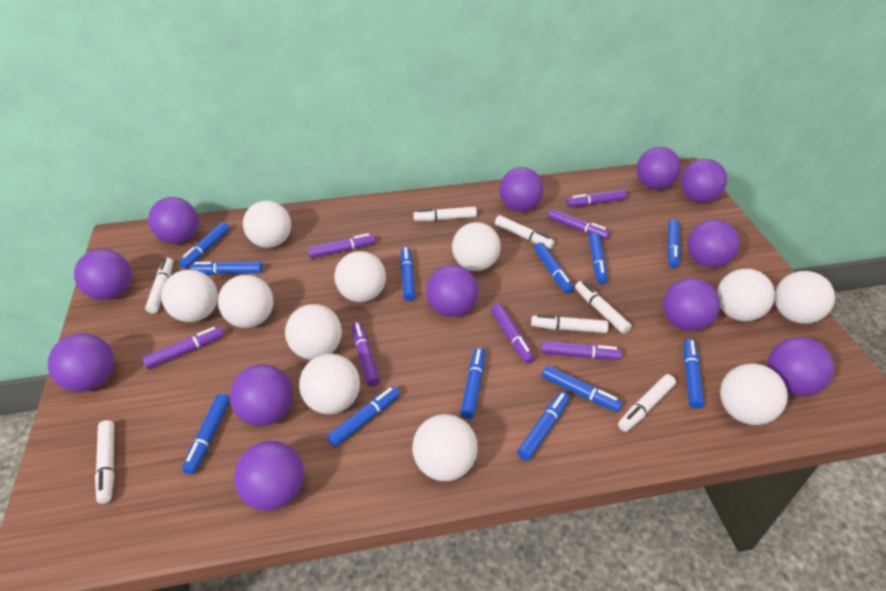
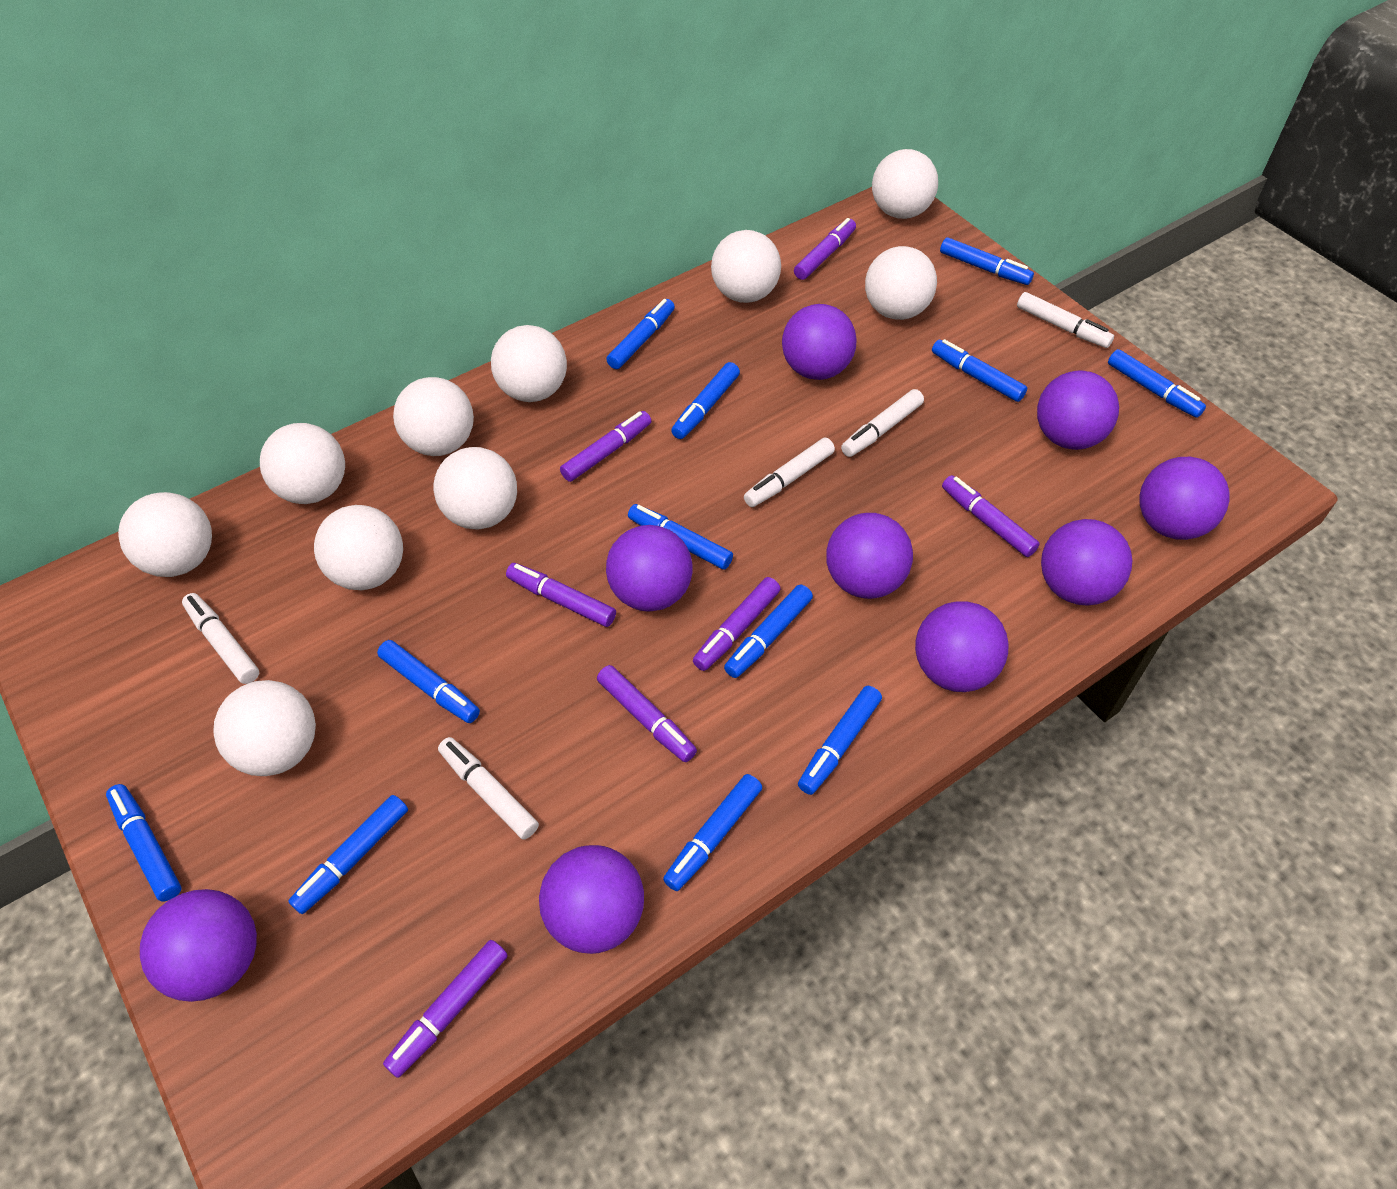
purple ball: 12 -> 9
white ball: 11 -> 10
white marker: 7 -> 5

